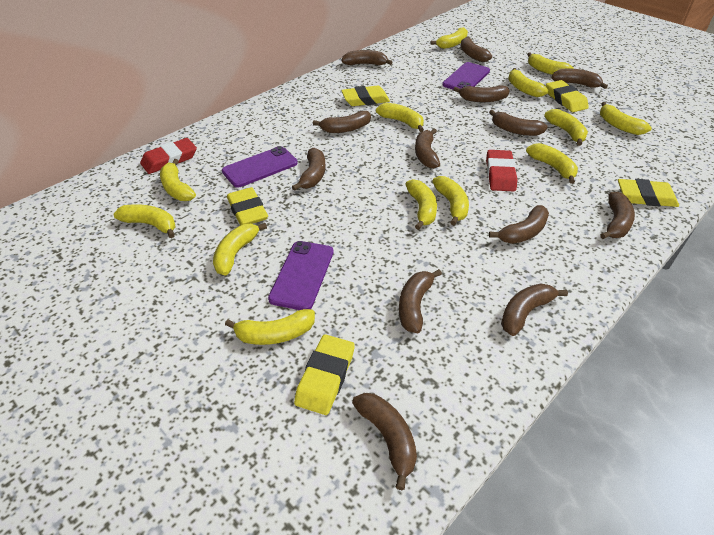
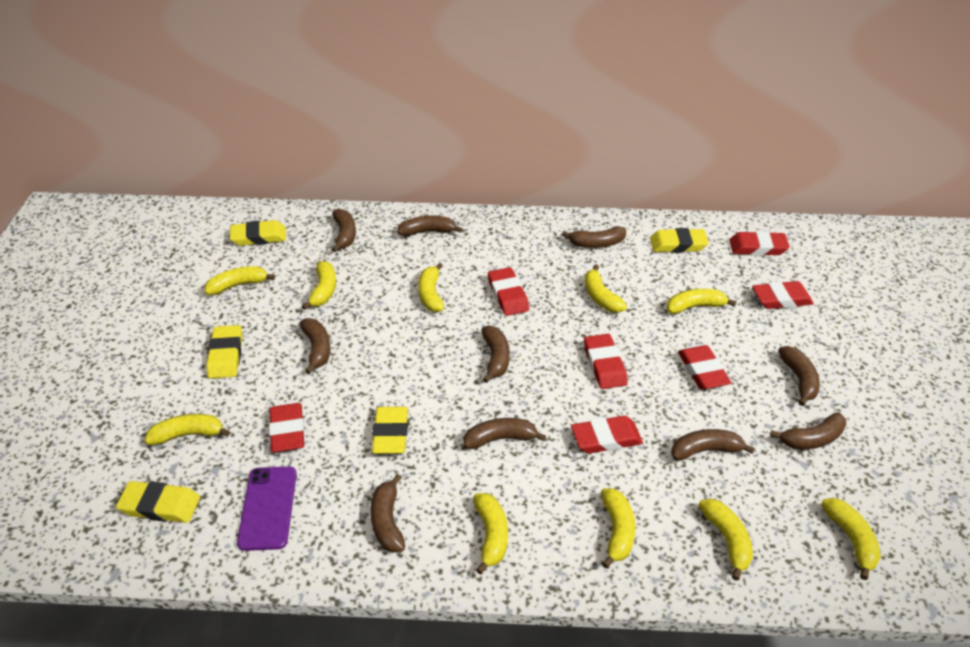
brown banana: 13 -> 10
purple phone: 3 -> 1
red eraser: 2 -> 7
yellow banana: 13 -> 10

